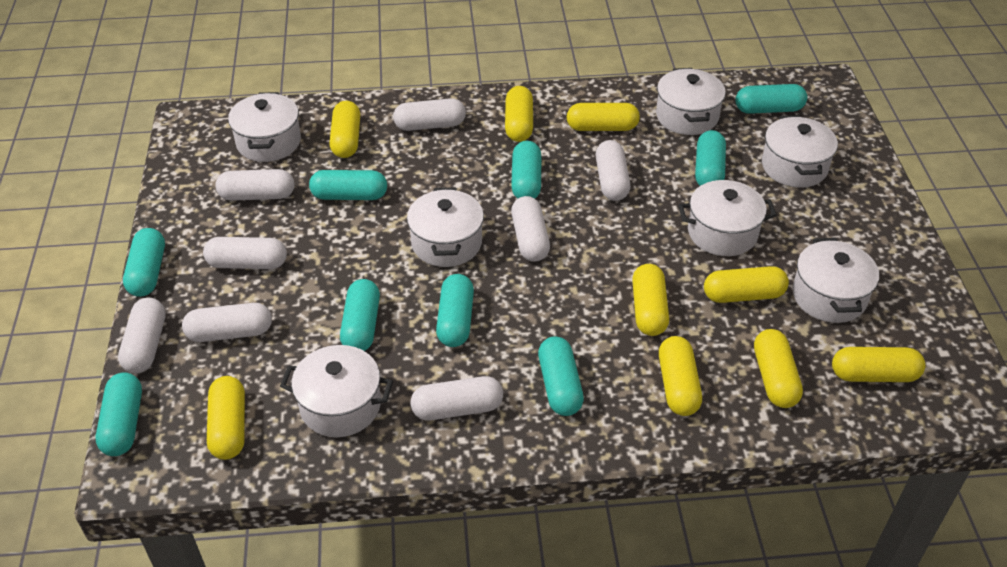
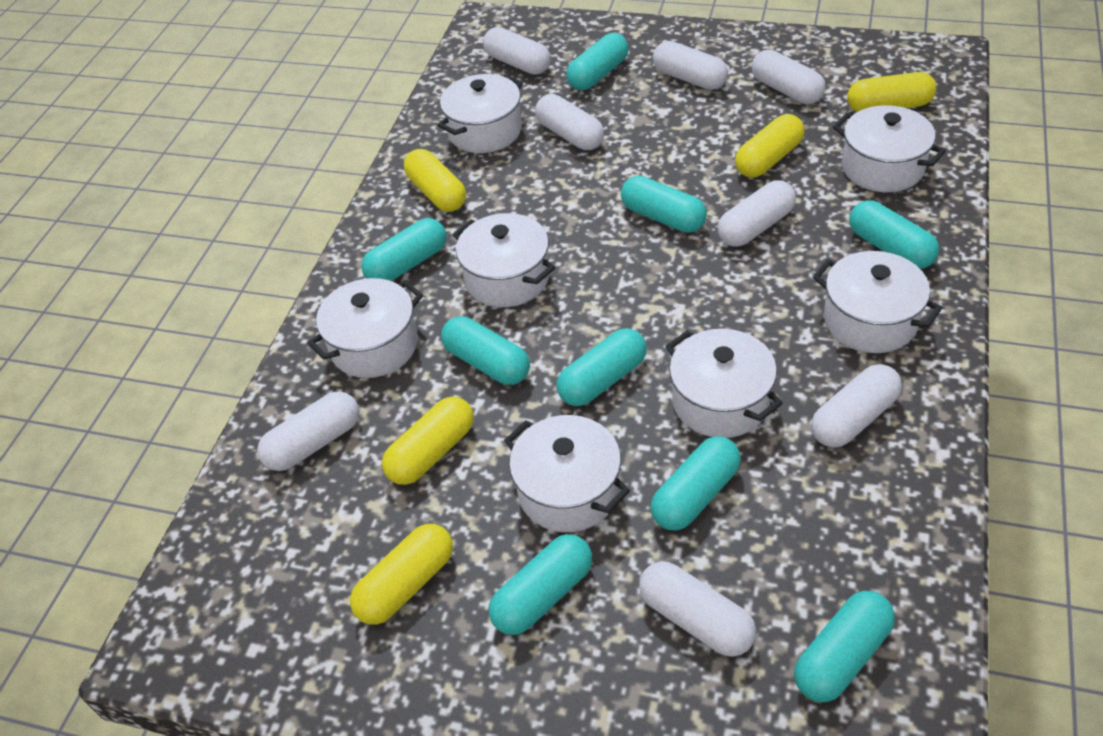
yellow capsule: 9 -> 5

